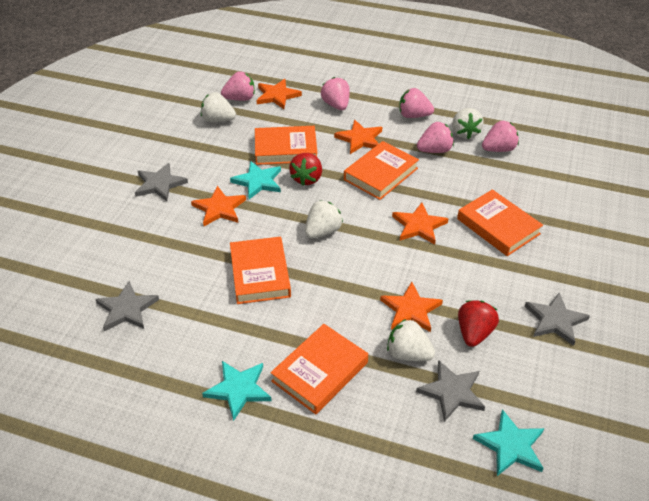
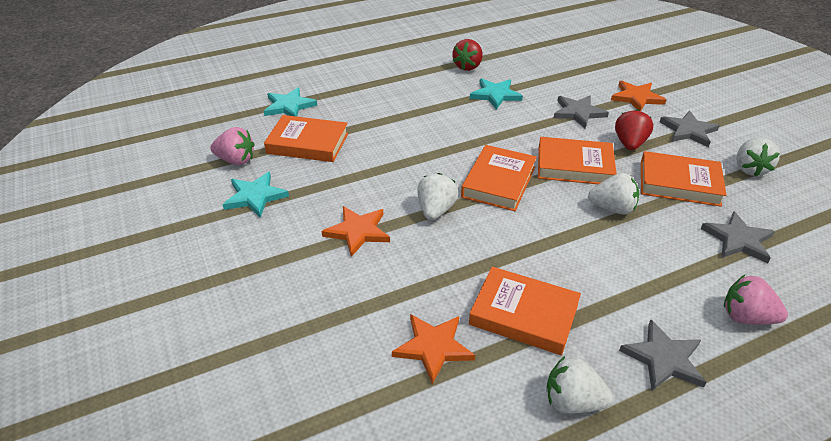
orange star: 5 -> 3
pink strawberry: 5 -> 2

